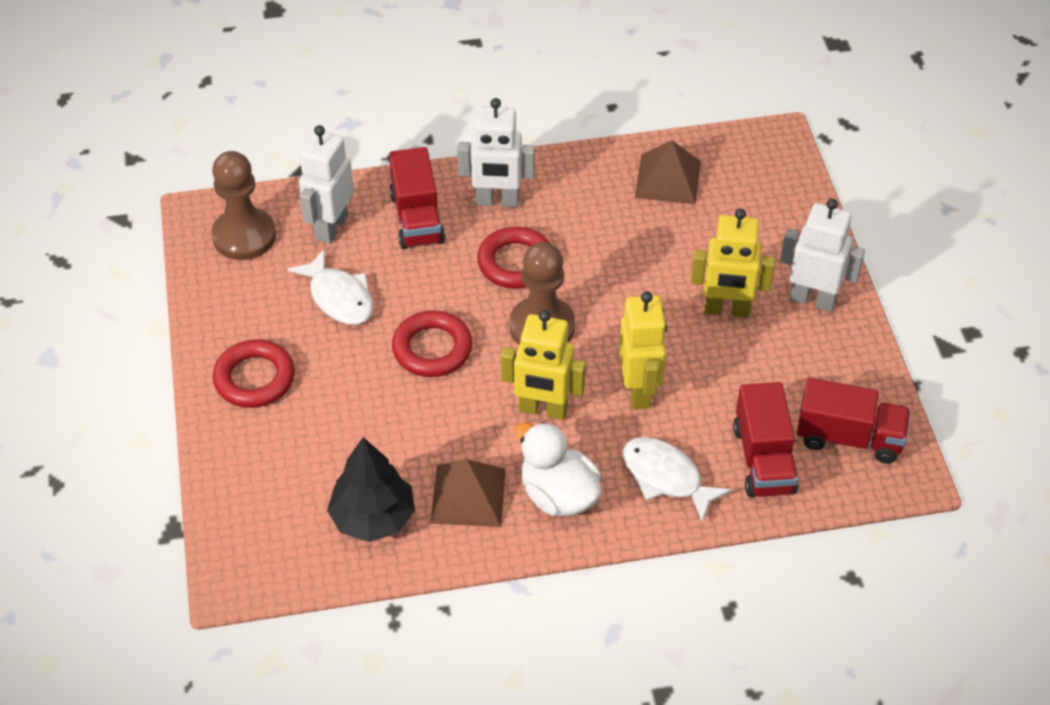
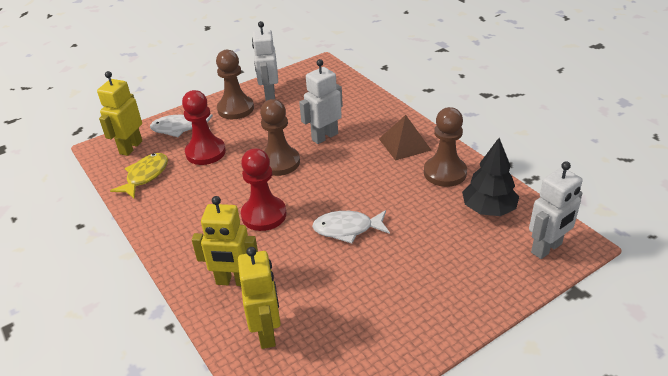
brown pawn: 2 -> 3
brown pyramid: 2 -> 1
red pawn: 0 -> 2
red ring: 3 -> 0
red truck: 3 -> 0
white duck: 1 -> 0
yellow fish: 0 -> 1

